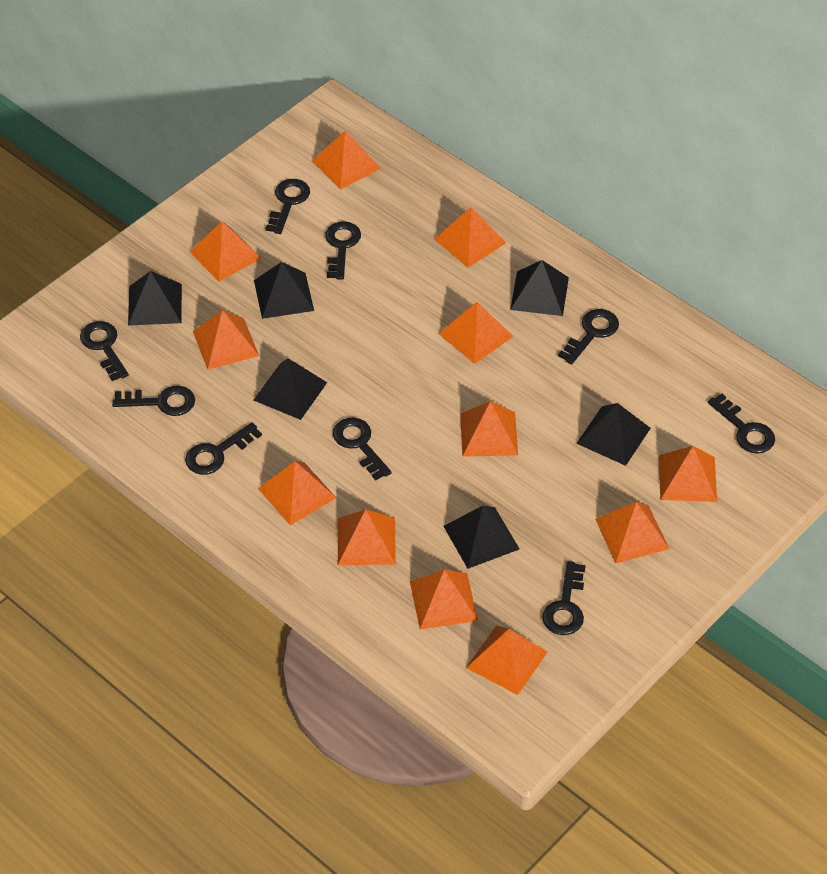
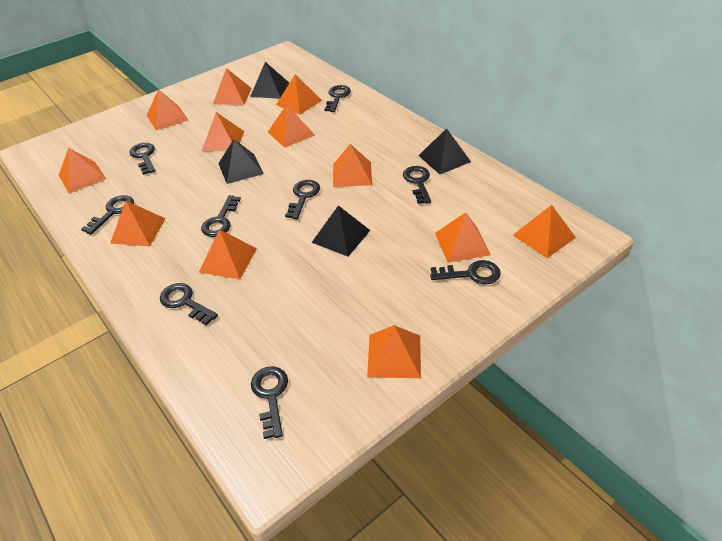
black pyramid: 6 -> 4

